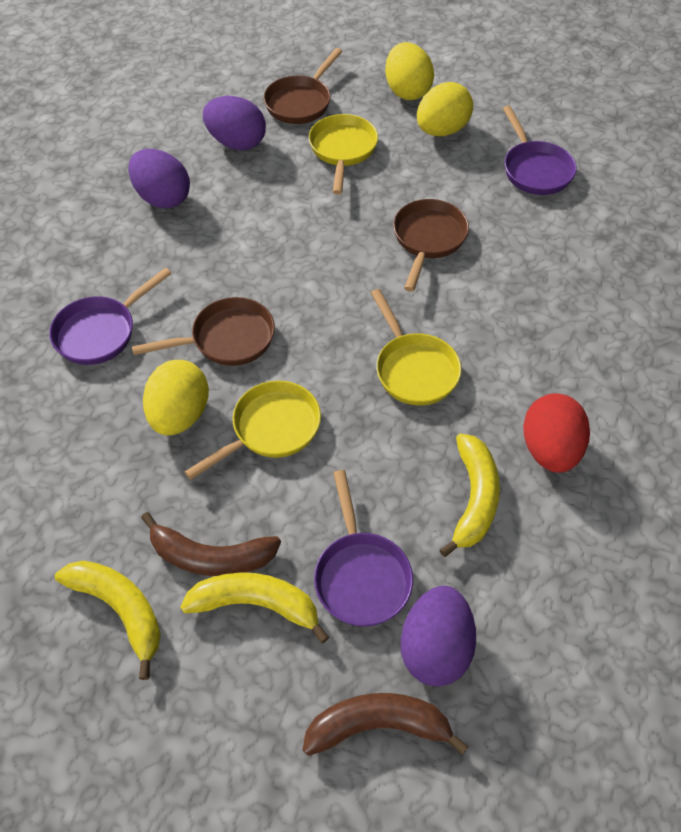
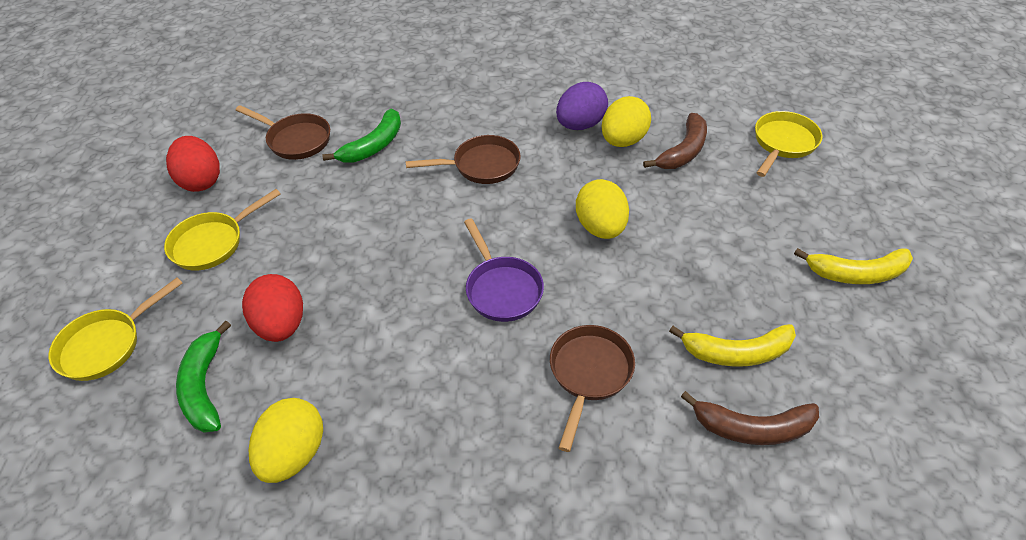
green banana: 0 -> 2
purple egg: 3 -> 1
purple pan: 3 -> 1
red egg: 1 -> 2
yellow banana: 3 -> 2

